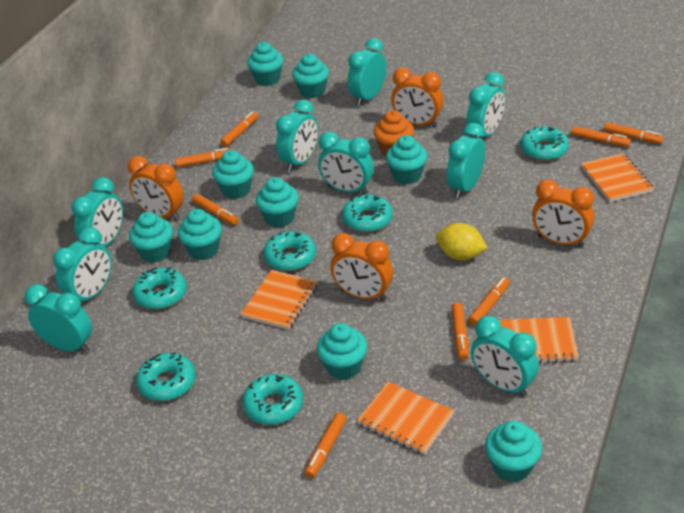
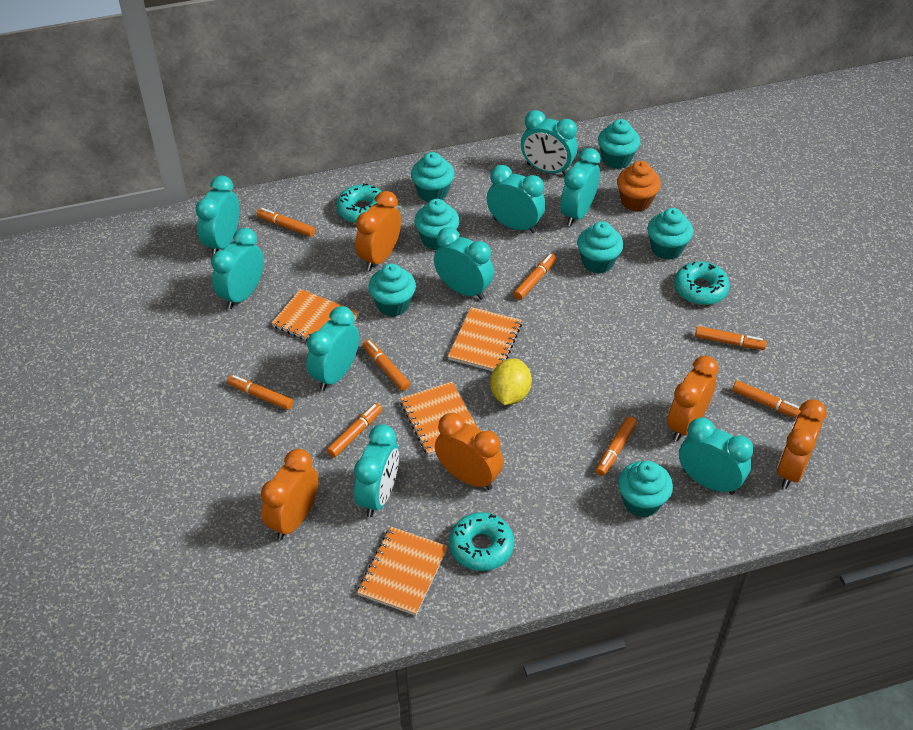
orange clock: 4 -> 5
turquoise cupcake: 9 -> 7
turquoise donut: 6 -> 3

